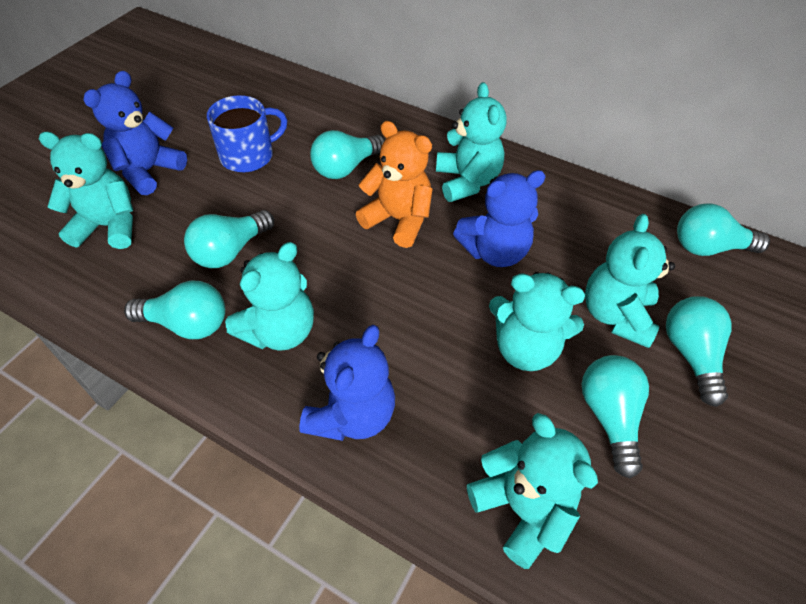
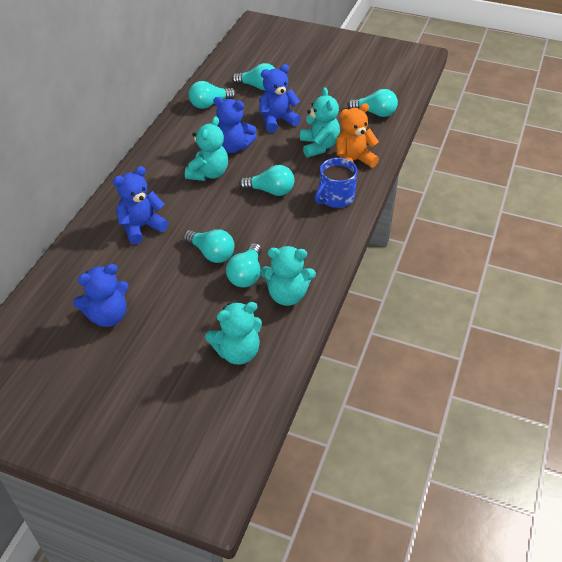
blue teddy bear: 3 -> 4
turquoise teddy bear: 6 -> 4

